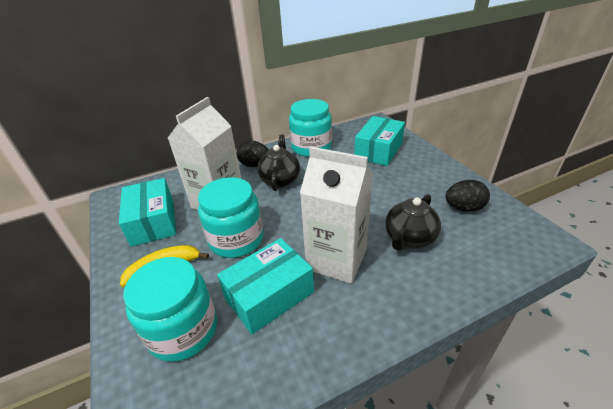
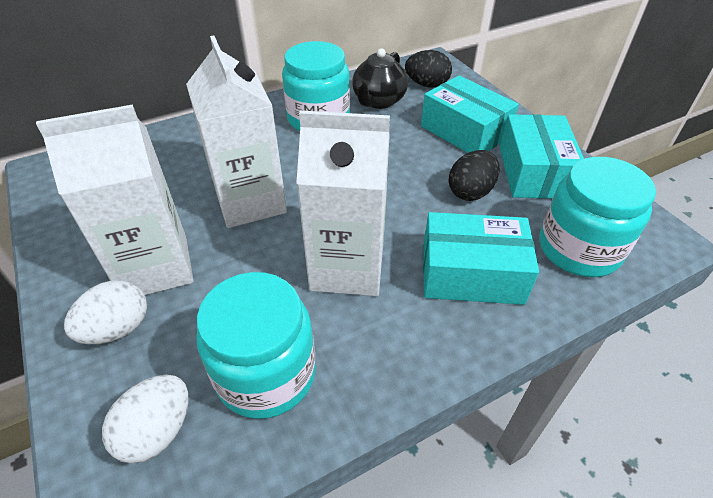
black teapot: 2 -> 1
white carton: 2 -> 3
white egg: 0 -> 2
yellow banana: 1 -> 0

